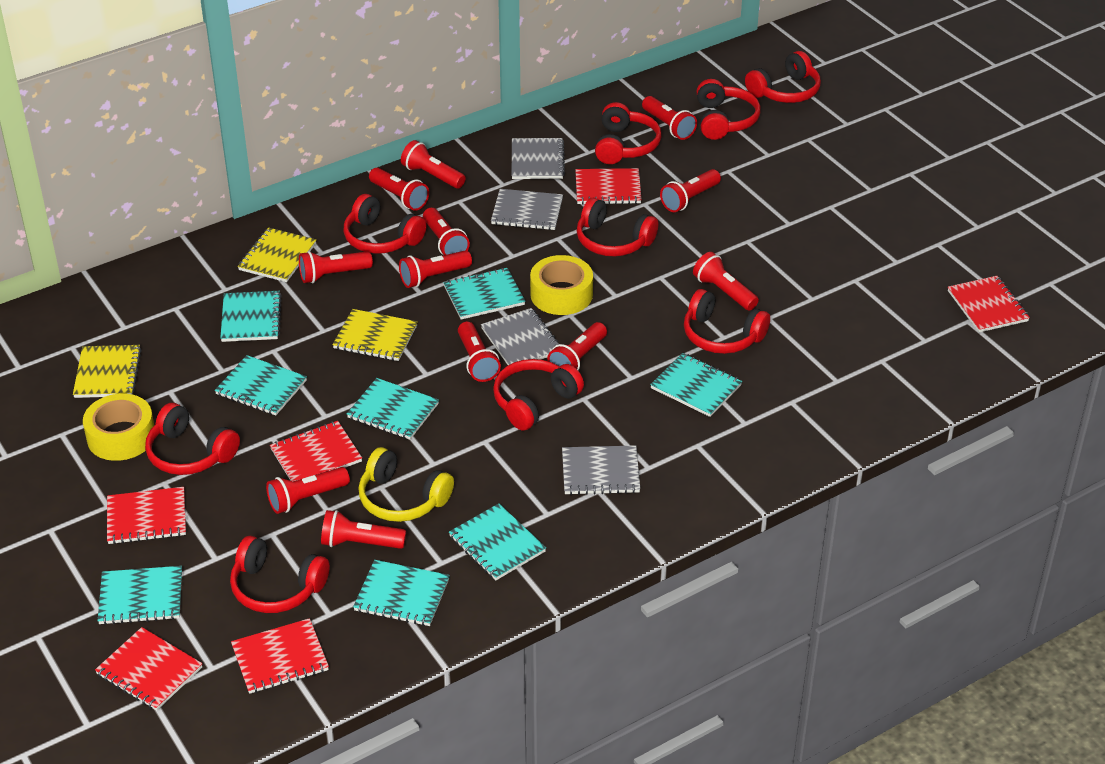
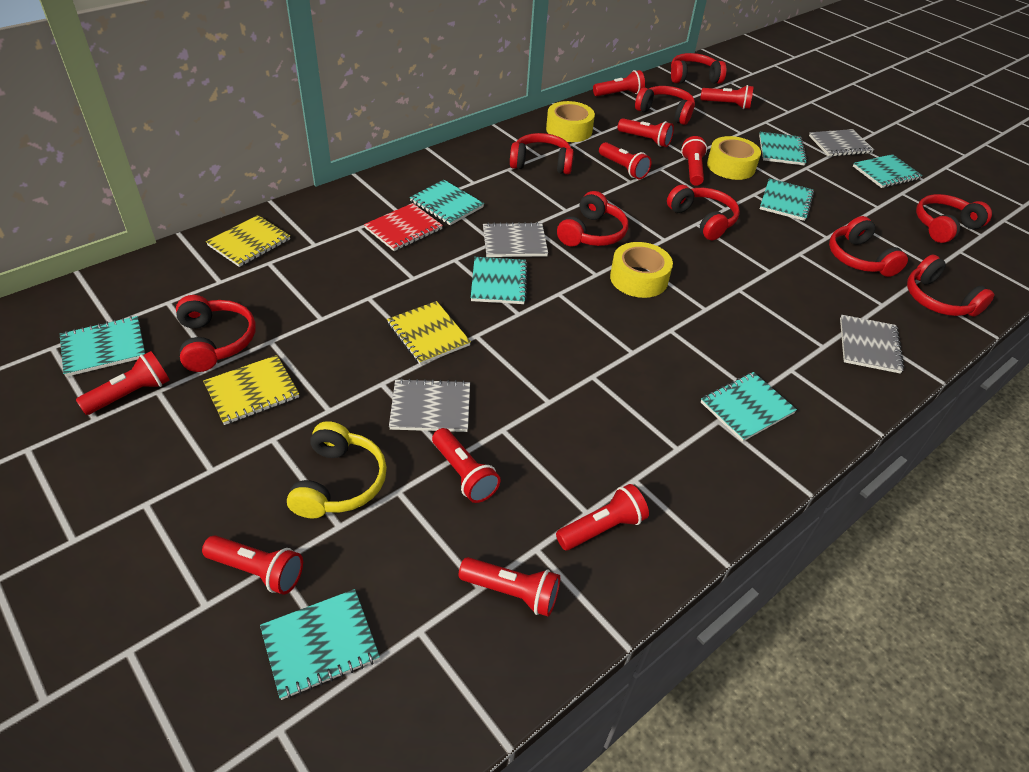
red flashlight: 12 -> 10
red notebook: 6 -> 1
yellow tape: 2 -> 3

